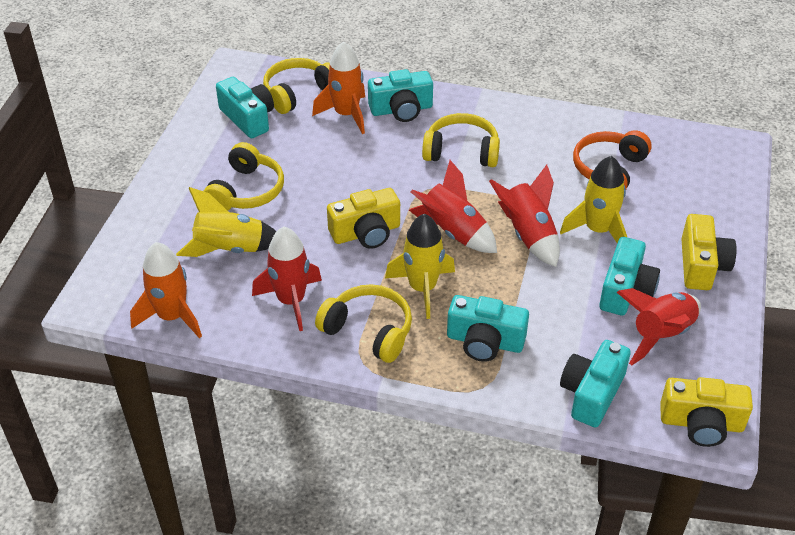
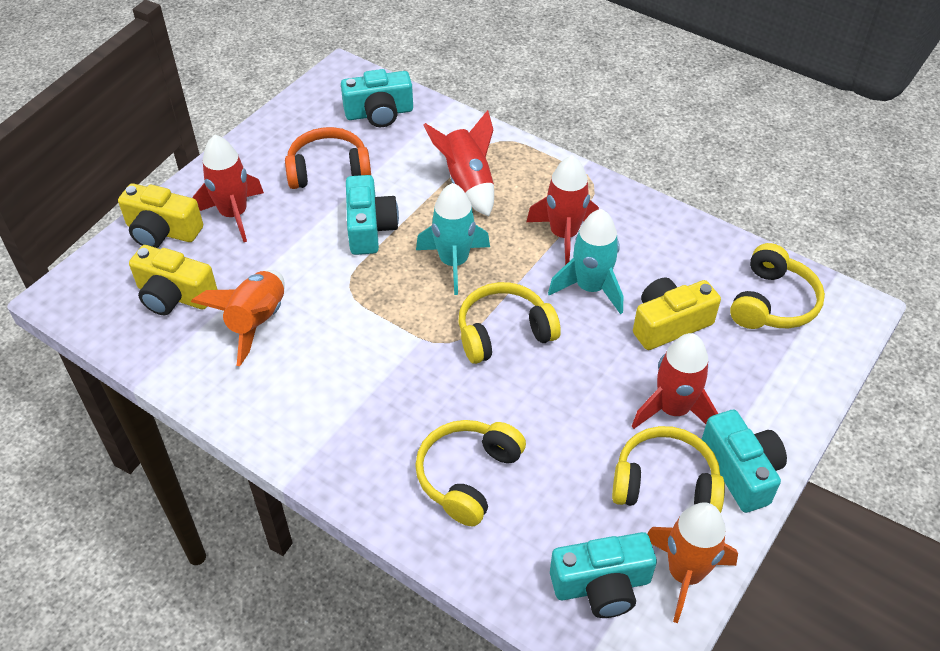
turquoise camera: 5 -> 4
turquoise rocket: 0 -> 2
yellow rocket: 3 -> 0

